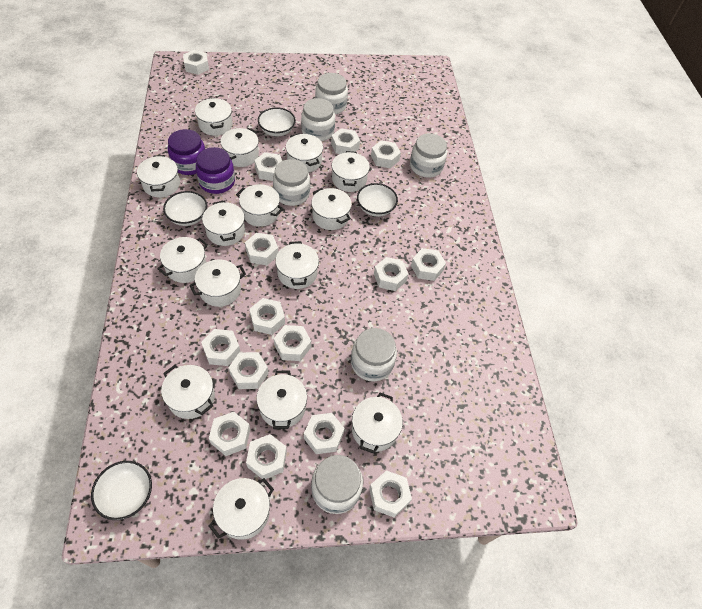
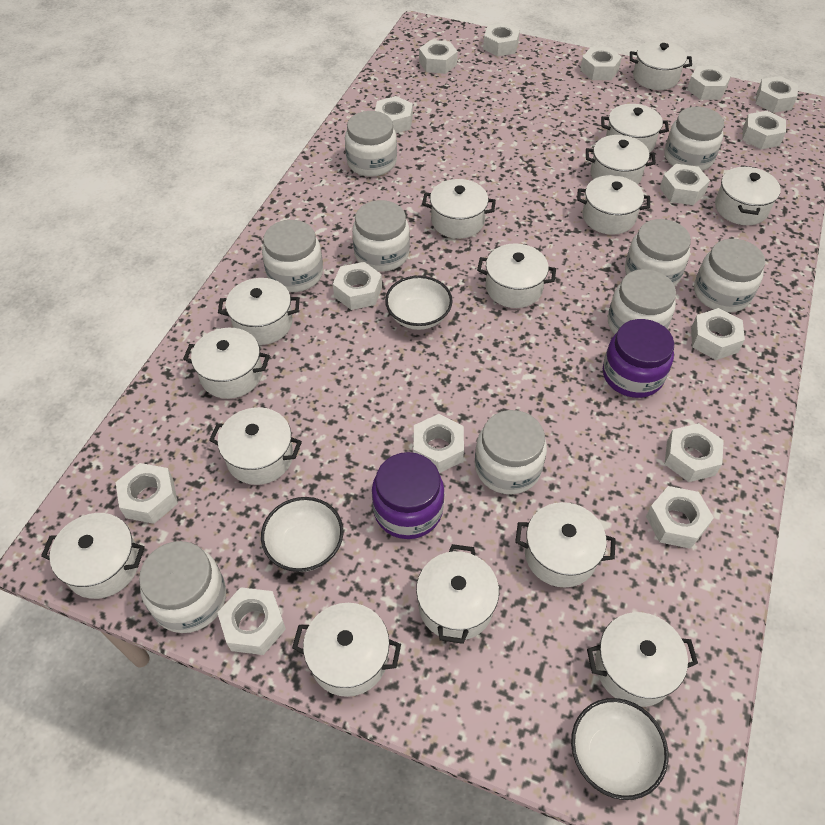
white bowl: 4 -> 3
white jar: 6 -> 9

